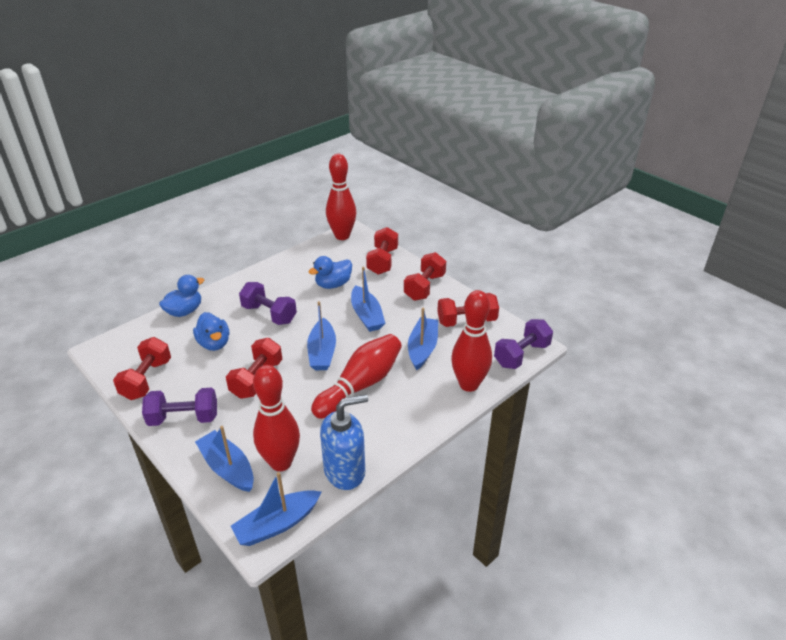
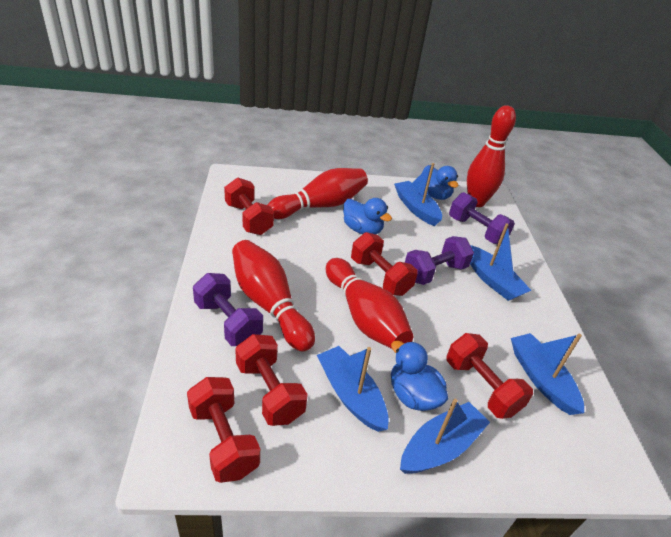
blue soap dispenser: 1 -> 0

